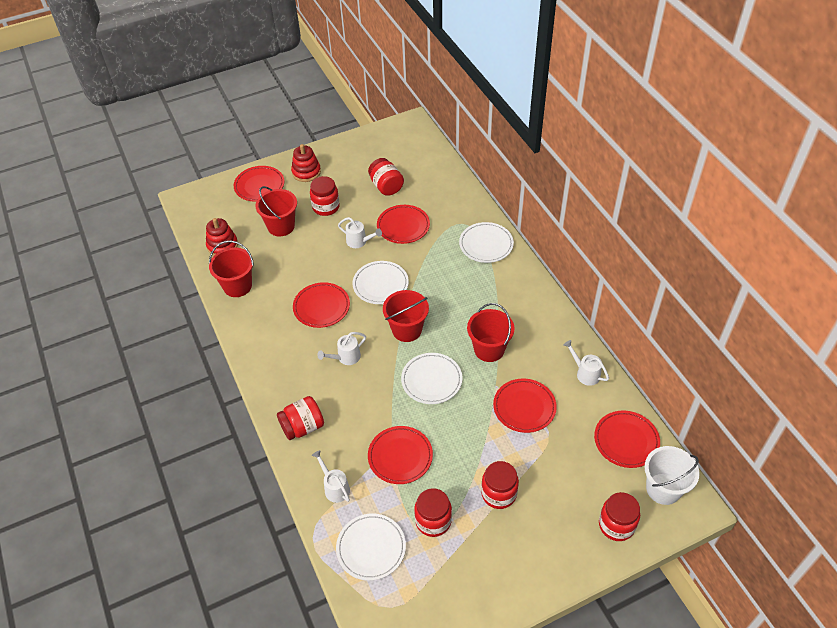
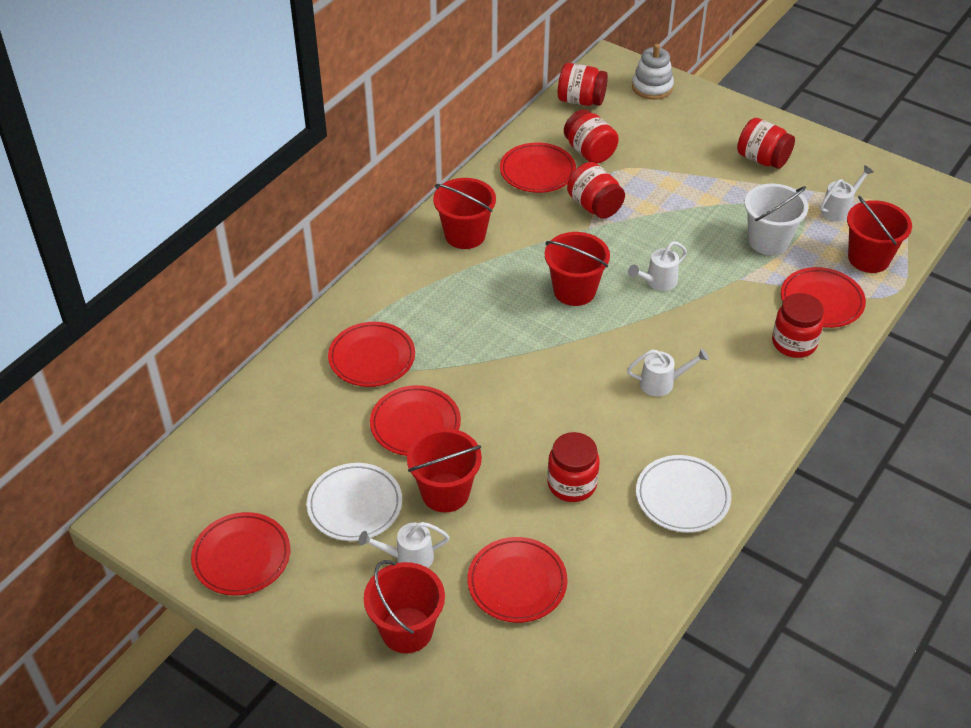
red bucket: 4 -> 5
red stacking toy: 2 -> 0
white plate: 4 -> 2
white stacking toy: 0 -> 1

